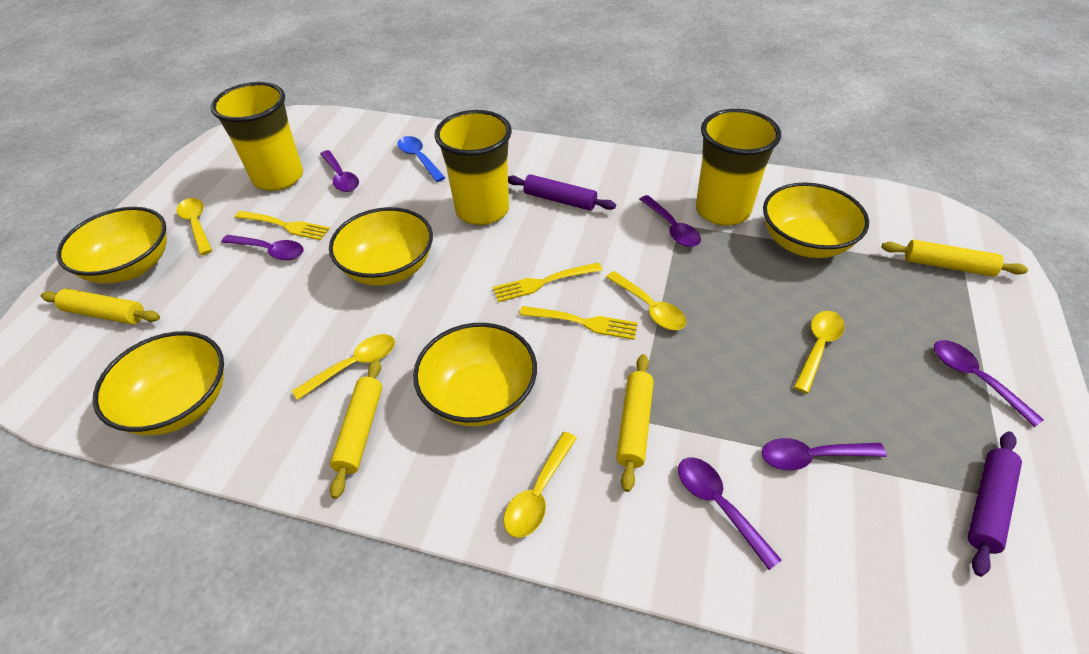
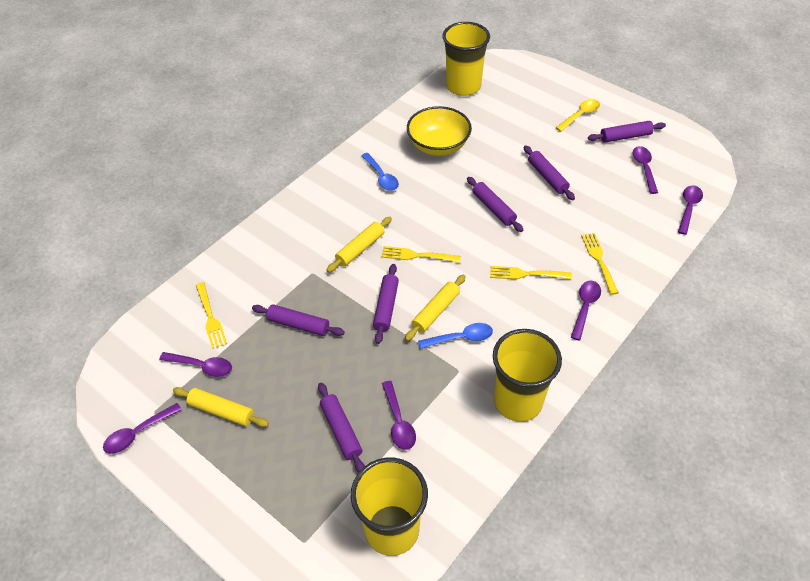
blue spoon: 1 -> 2
purple rolling pin: 2 -> 6
yellow bowl: 5 -> 1
yellow fork: 3 -> 4
yellow rolling pin: 4 -> 3
yellow spoon: 5 -> 1

